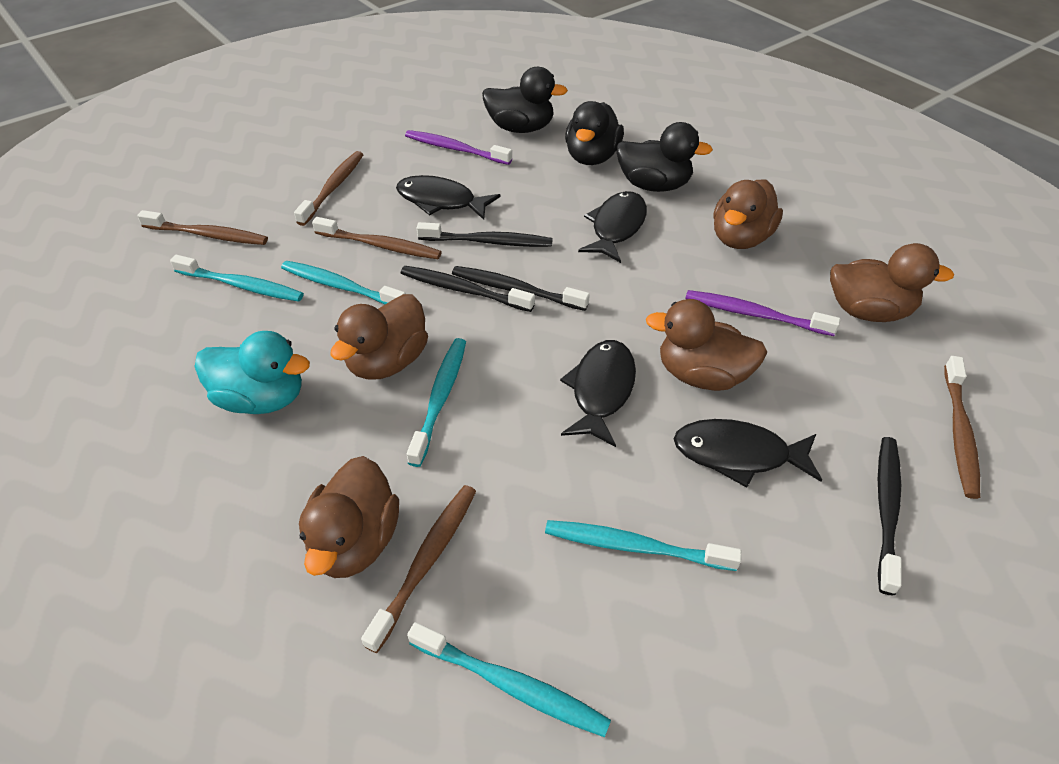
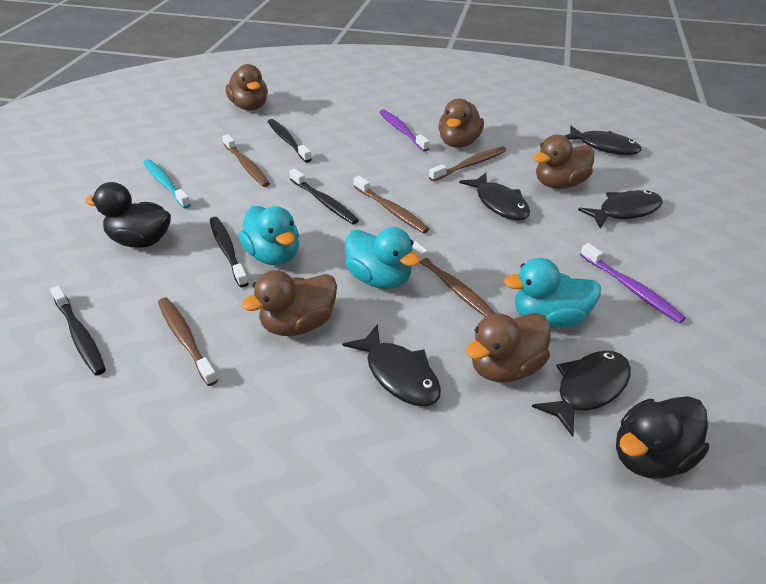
black duck: 3 -> 2
black fish: 4 -> 5
turquoise duck: 1 -> 3
turquoise toothbrush: 5 -> 1

